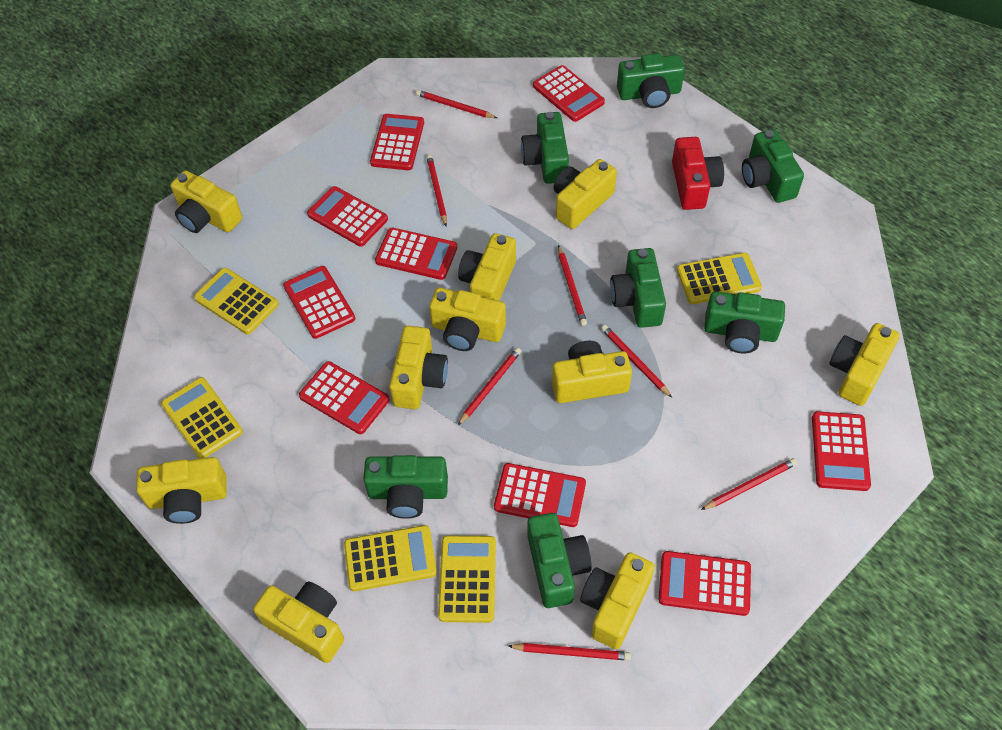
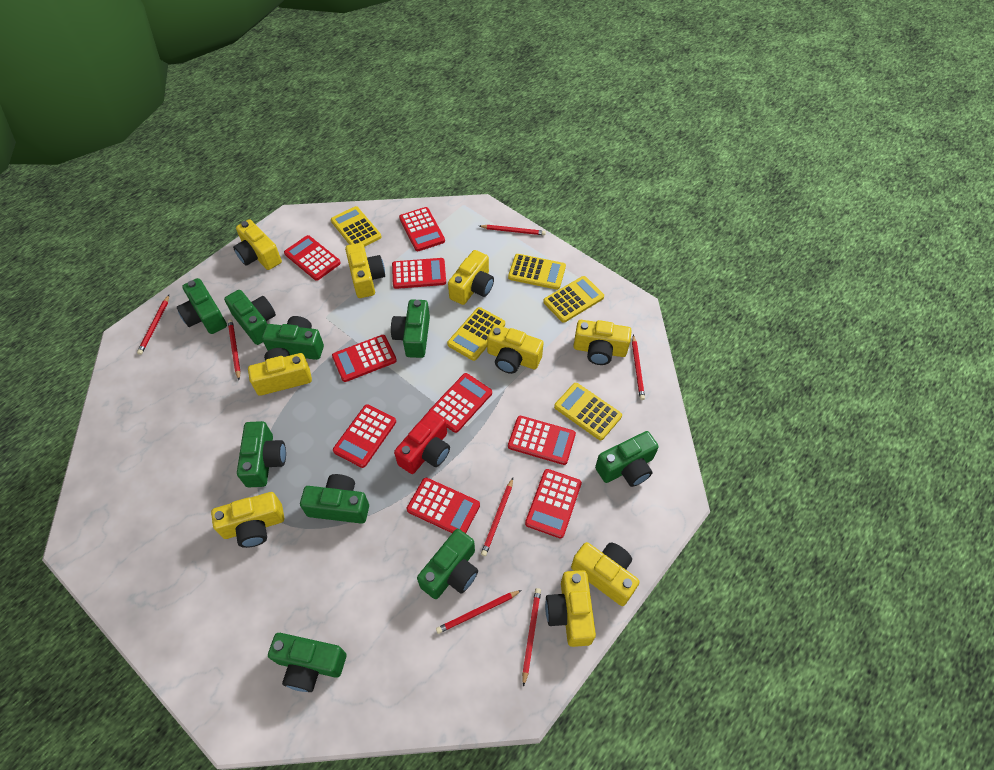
green camera: 7 -> 9
yellow camera: 10 -> 9

